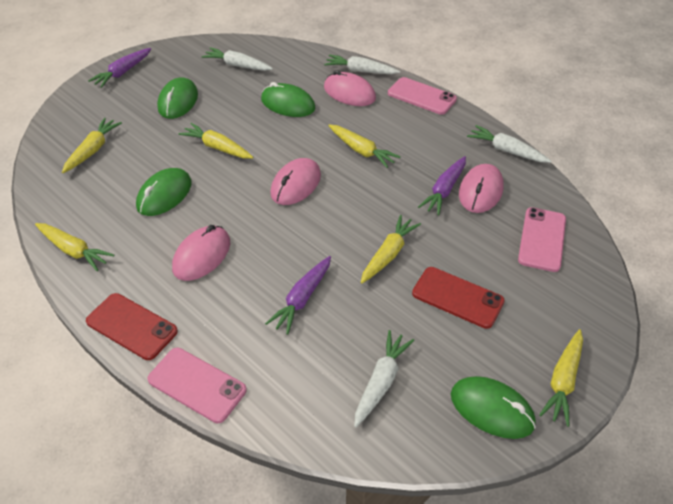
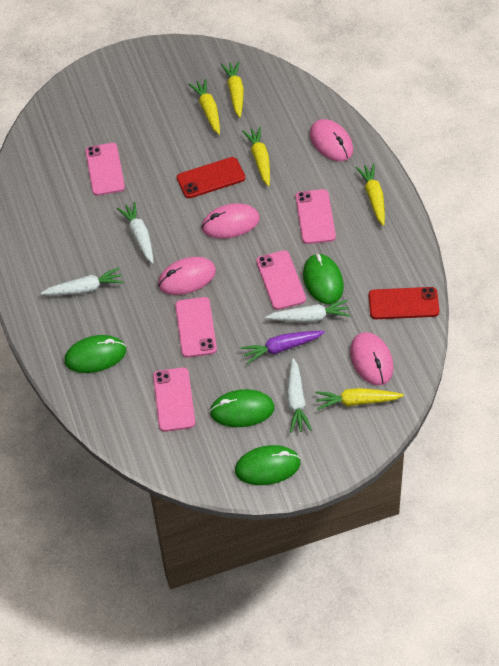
pink phone: 3 -> 5
purple carrot: 3 -> 1
yellow carrot: 6 -> 5

